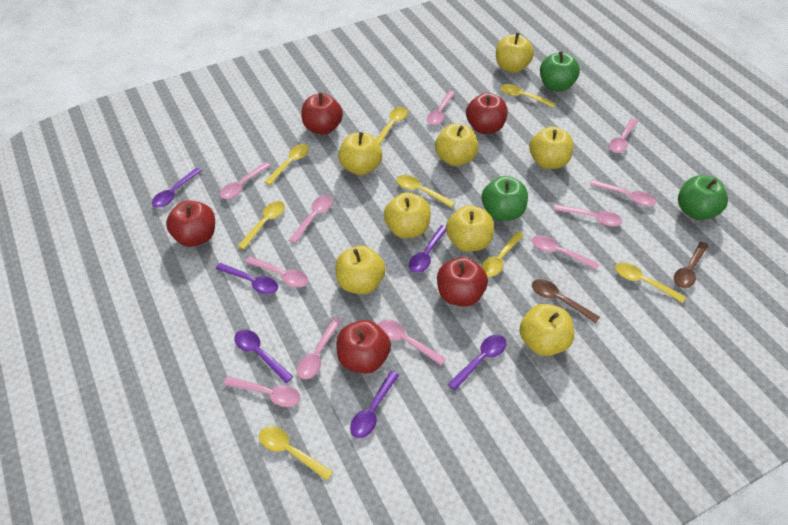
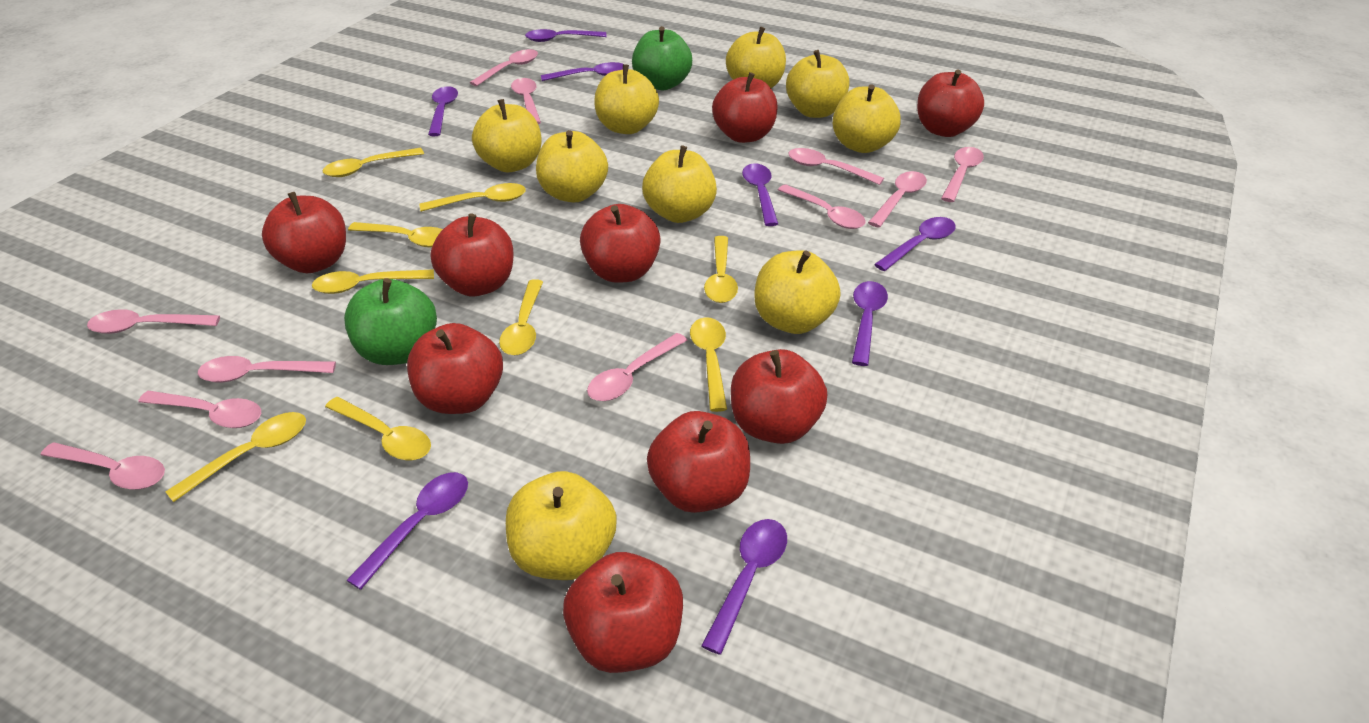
brown spoon: 2 -> 0
green apple: 3 -> 2
purple spoon: 6 -> 8
red apple: 5 -> 9
yellow apple: 8 -> 9
yellow spoon: 8 -> 9

